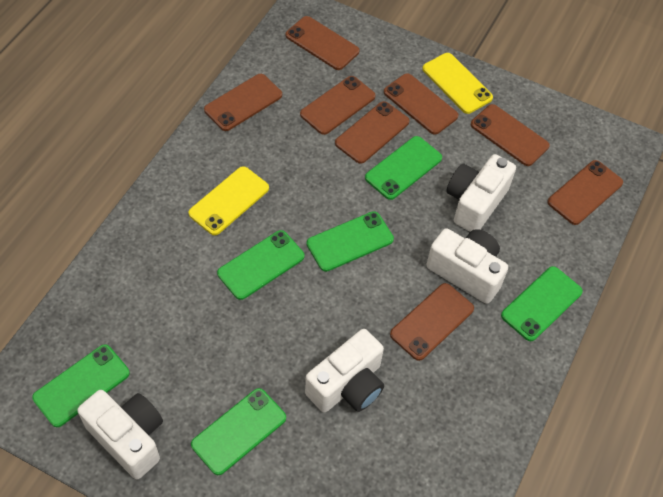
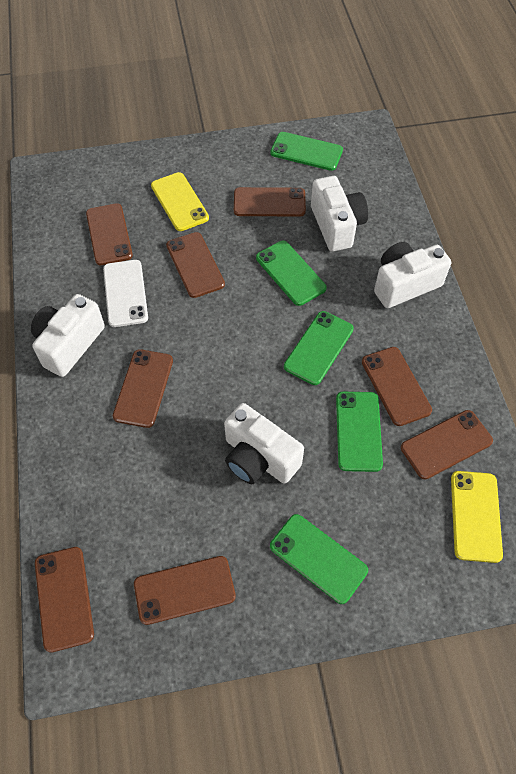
green phone: 6 -> 5
white phone: 0 -> 1

